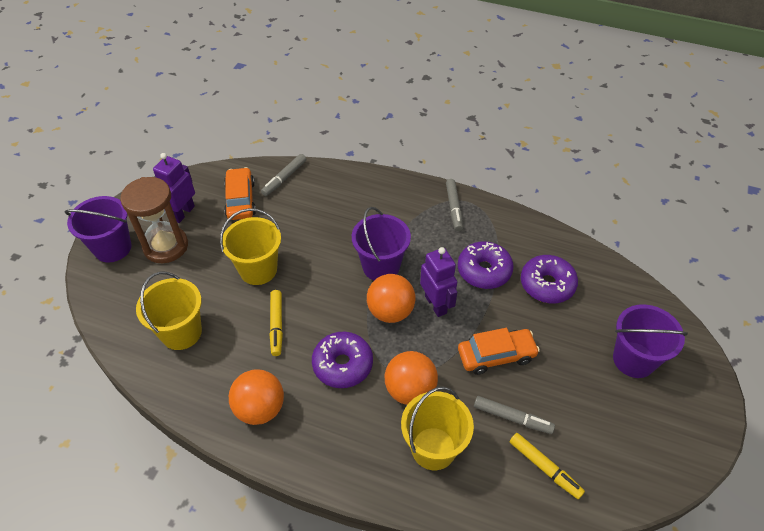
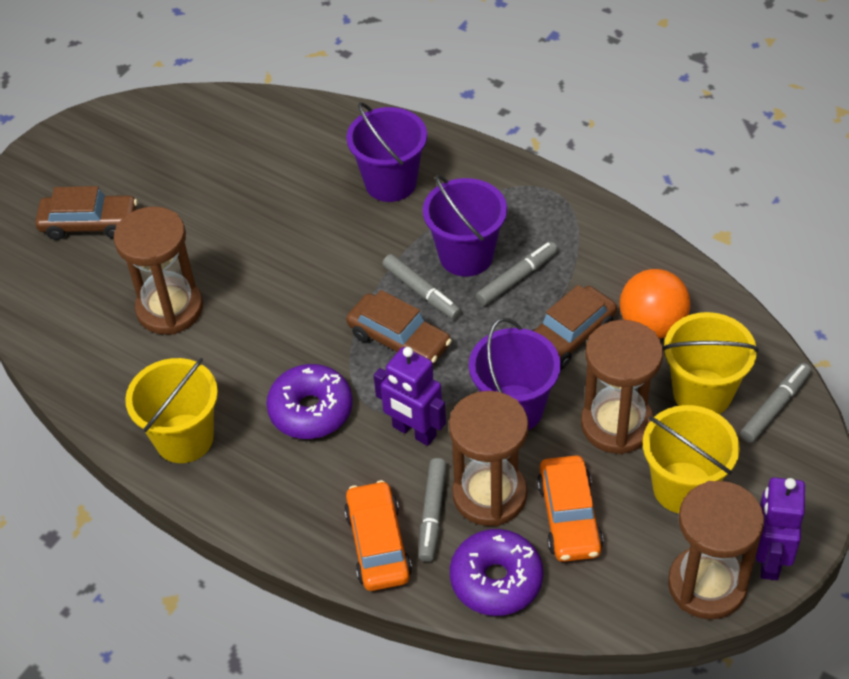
brown car: 0 -> 3
brown hourglass: 1 -> 4
grey marker: 3 -> 4
orange ball: 3 -> 1
purple donut: 3 -> 2
yellow marker: 2 -> 0

